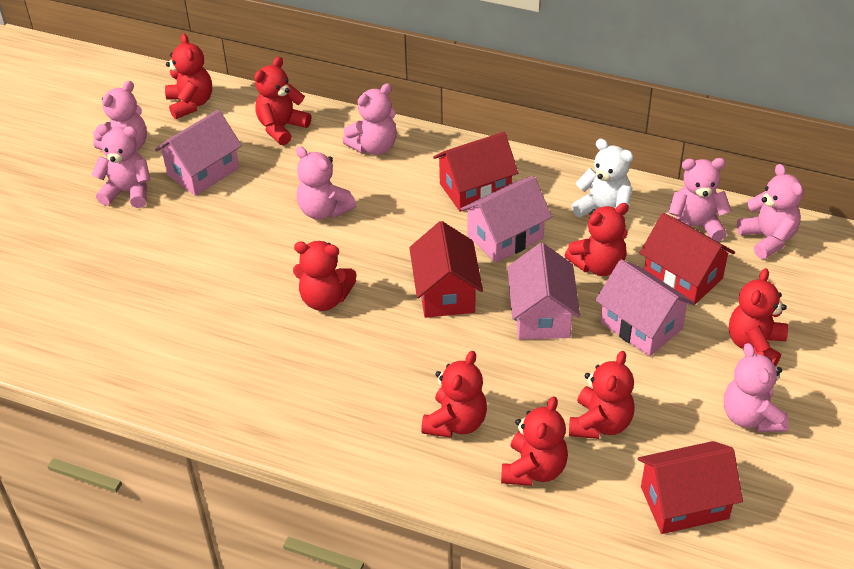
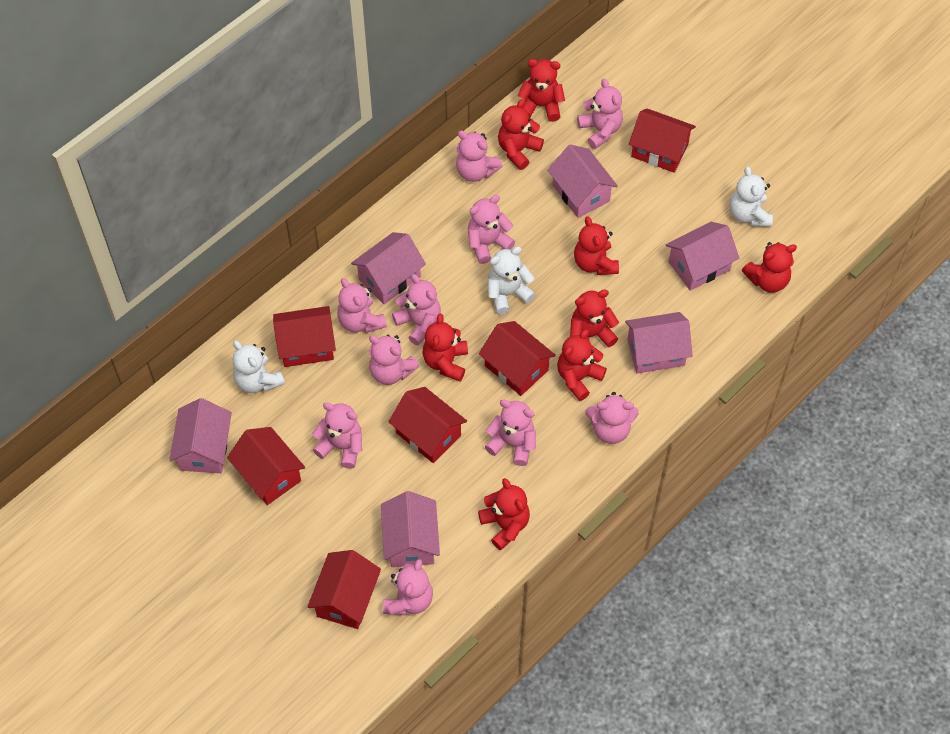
pink house: 4 -> 6
pink teddy bear: 7 -> 10
red house: 4 -> 6
white teddy bear: 1 -> 3

